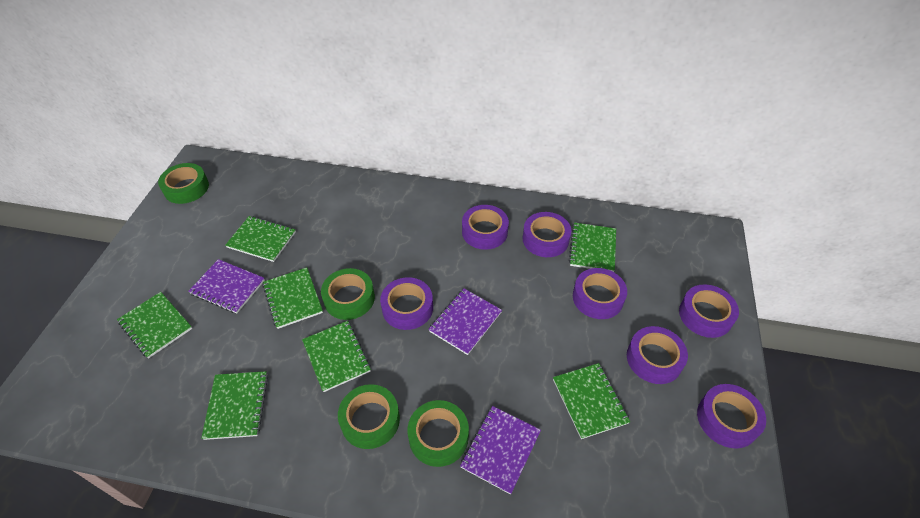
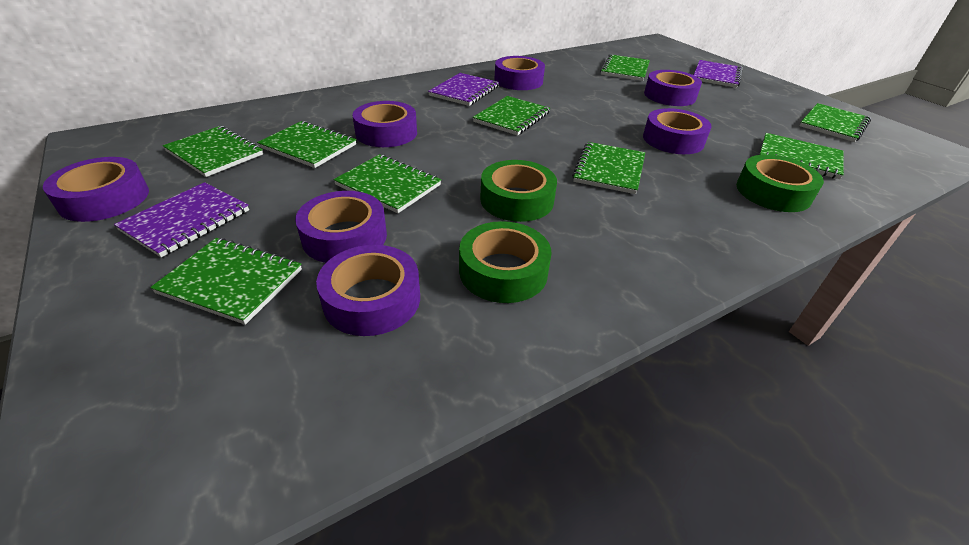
green notebook: 7 -> 9
green tape: 4 -> 3

